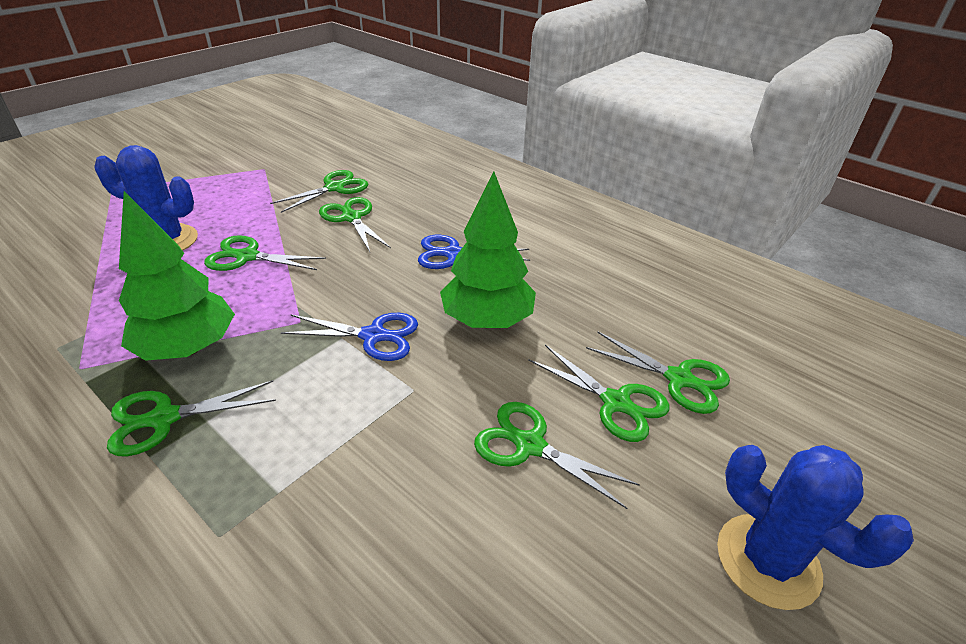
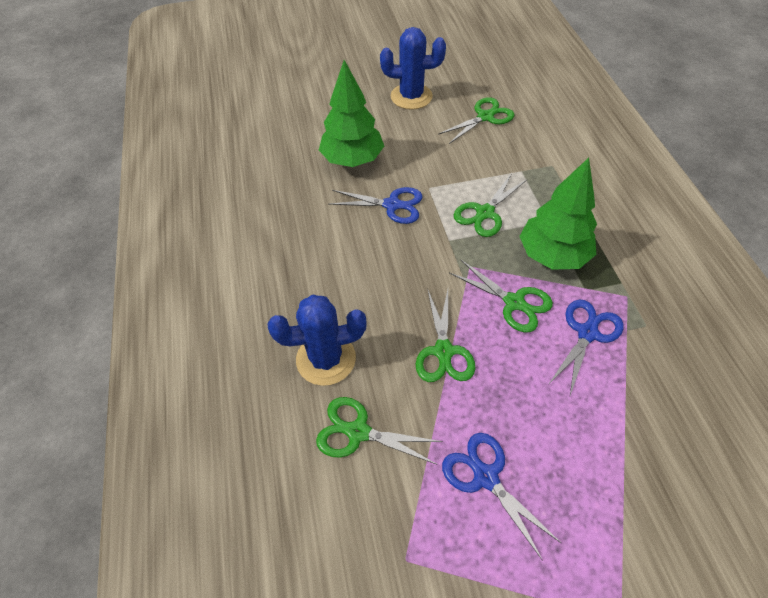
blue scissors: 2 -> 3
green scissors: 7 -> 5

